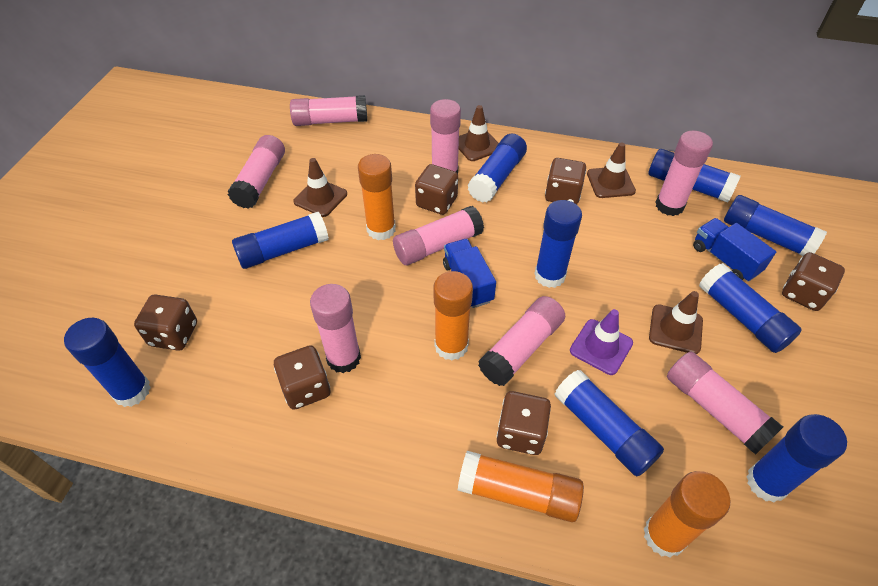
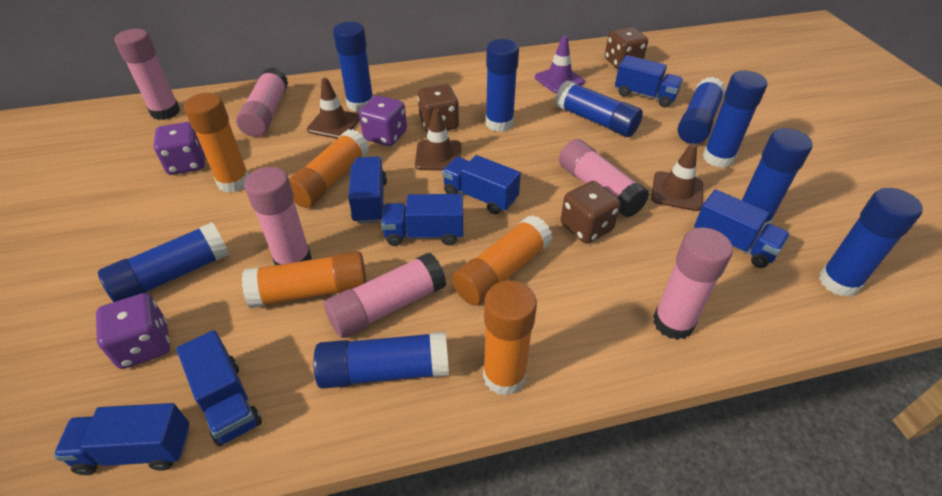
blue truck: 2 -> 7
brown dice: 6 -> 3
brown traffic cone: 4 -> 3
orange glue stick: 4 -> 5
pink glue stick: 8 -> 6
purple dice: 0 -> 3

